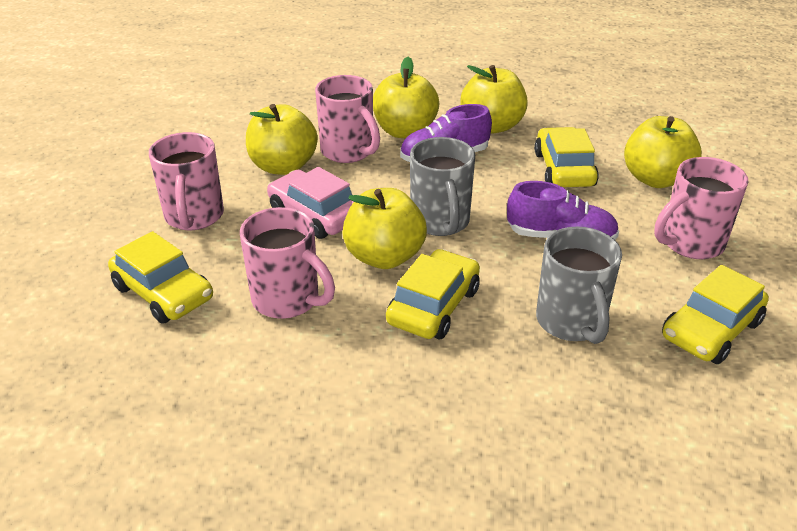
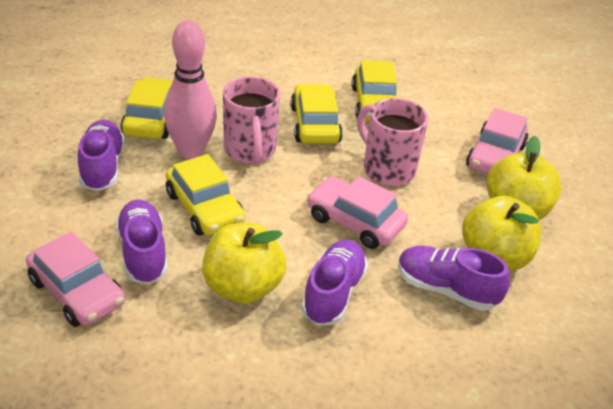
grey mug: 2 -> 0
pink bowling pin: 0 -> 1
pink car: 1 -> 3
pink mug: 4 -> 2
purple shoe: 2 -> 4
yellow apple: 5 -> 3

